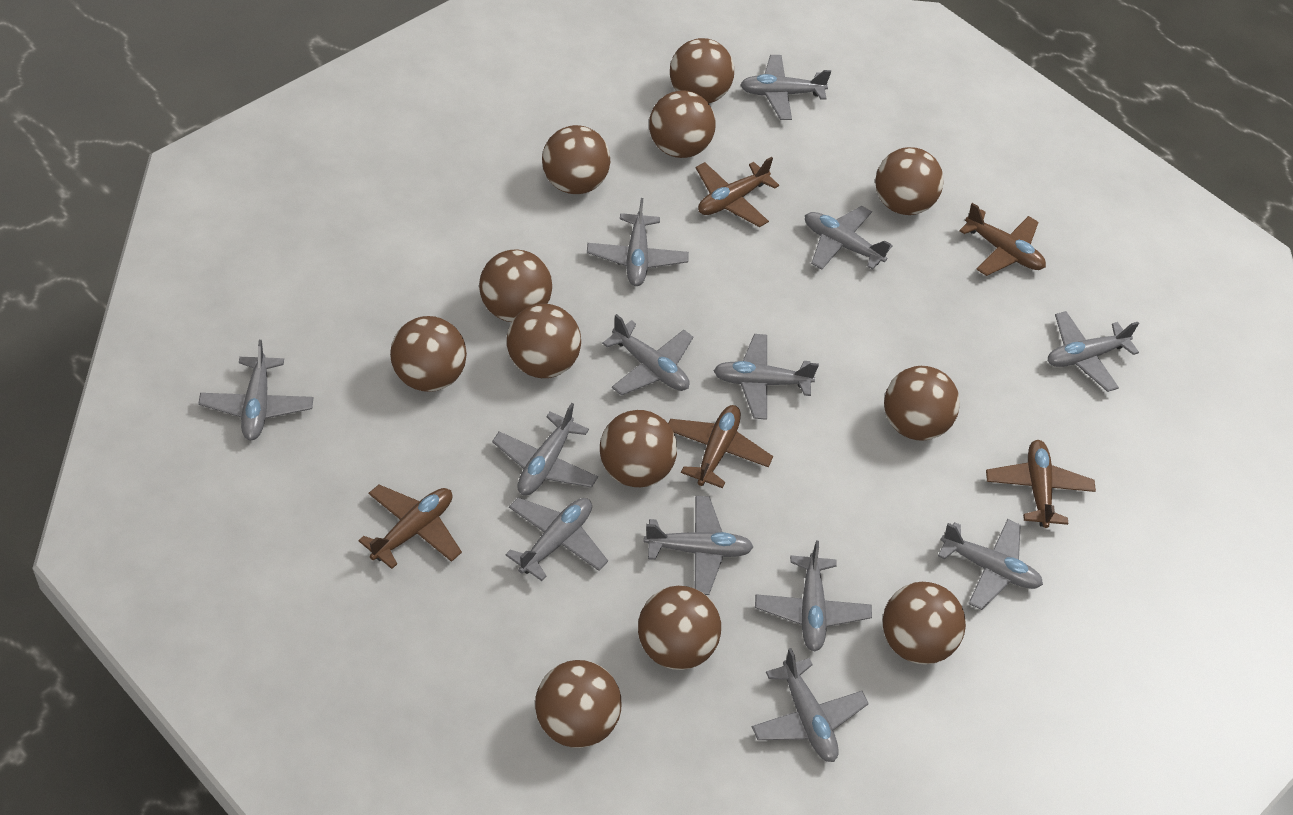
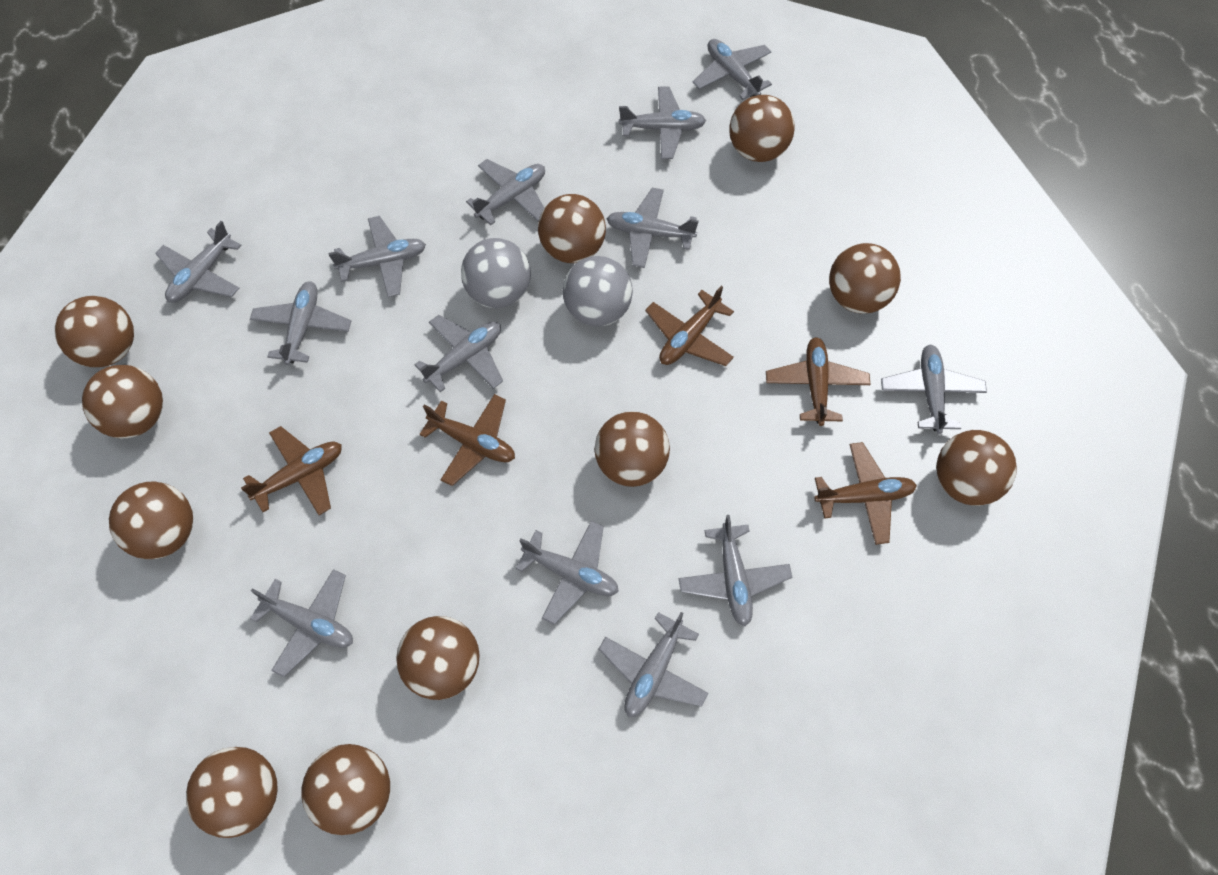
brown ball: 12 -> 11
grey ball: 0 -> 2

